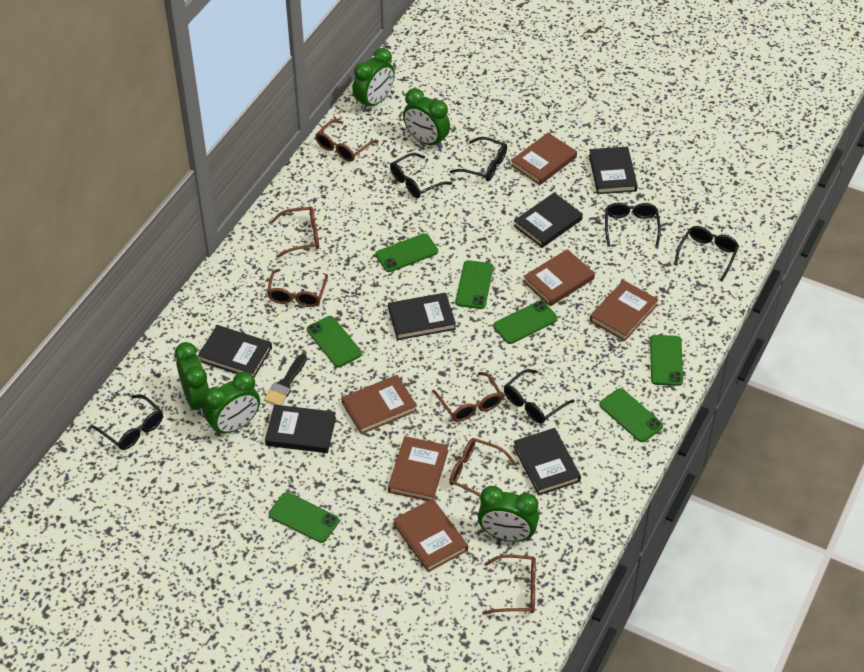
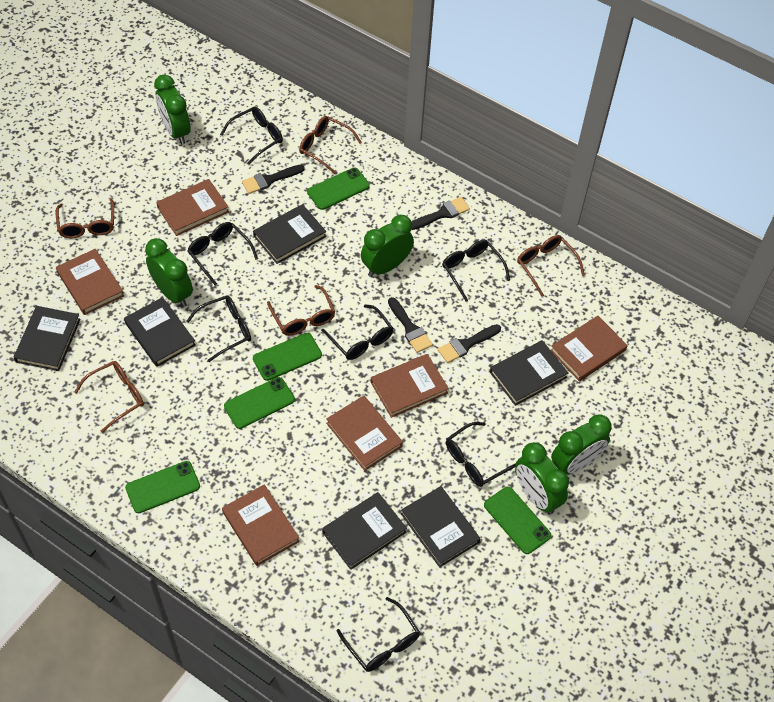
black brush: 1 -> 4
black glasses: 6 -> 7
brown glasses: 6 -> 5
green phone: 7 -> 5

